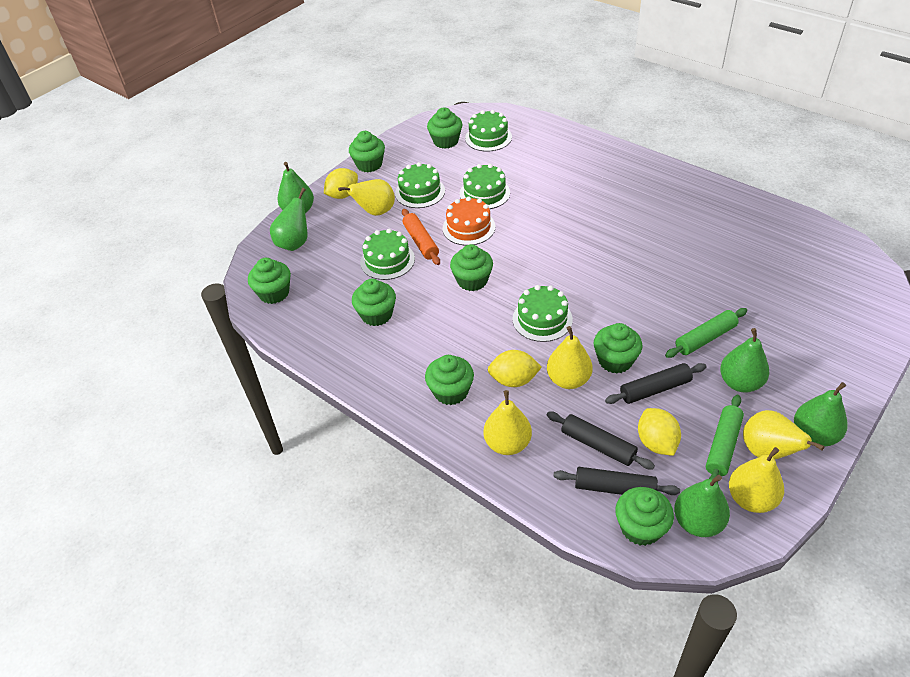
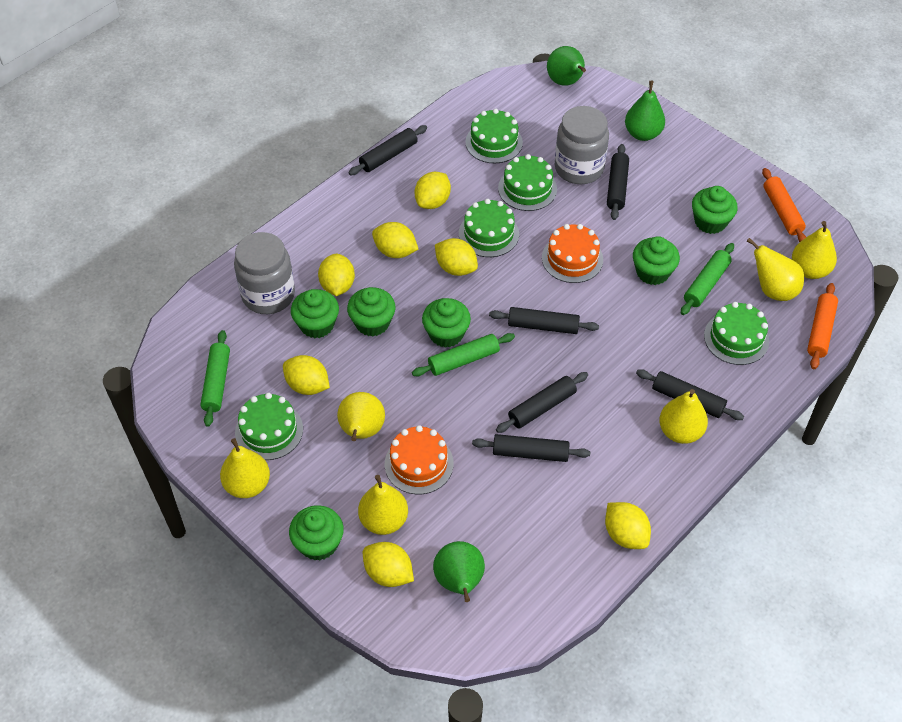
black rolling pin: 3 -> 6
green cupcake: 8 -> 6
green pear: 5 -> 3
green rolling pin: 2 -> 3
grey jar: 0 -> 2
orange cake: 1 -> 2
orange rolling pin: 1 -> 2
yellow lemon: 3 -> 7
yellow pear: 5 -> 6

